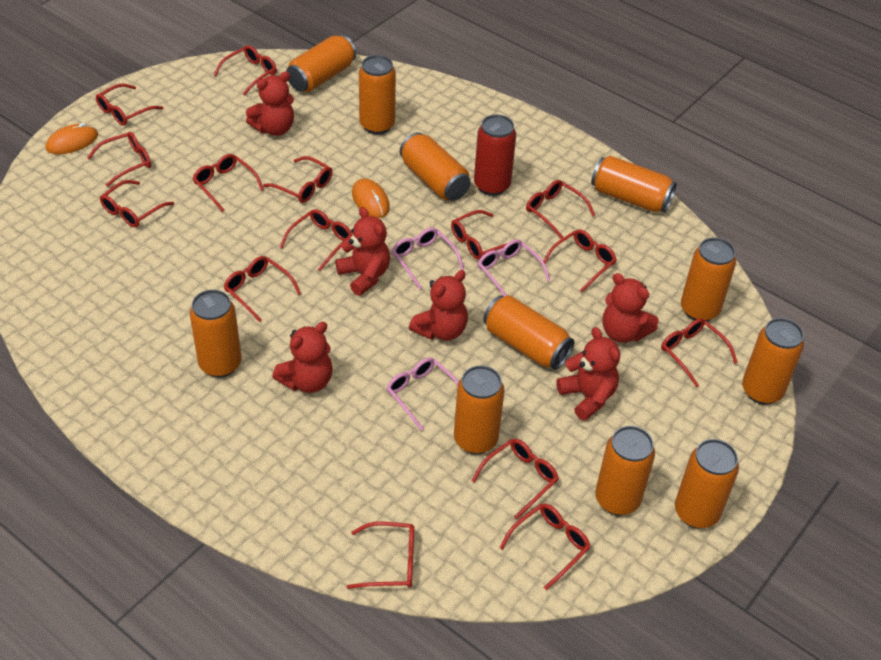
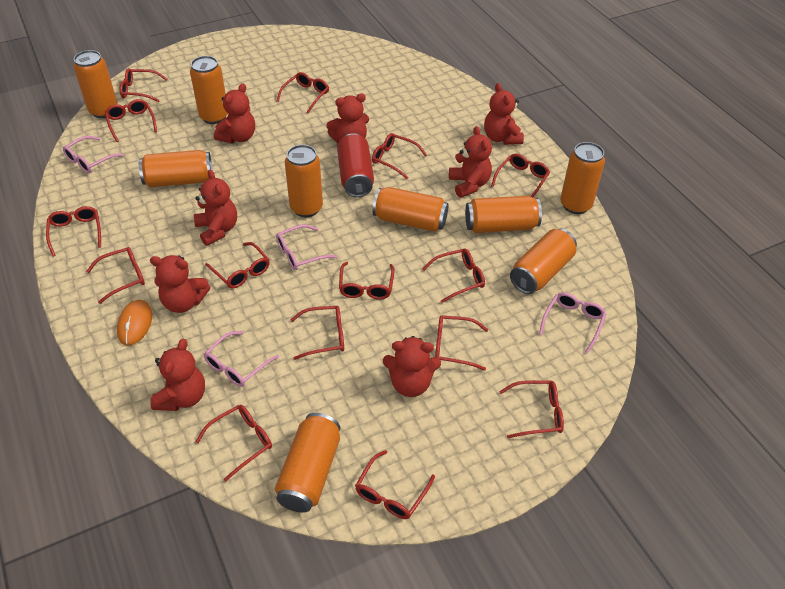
orange can: 11 -> 9
orange mouse: 2 -> 1
pink glasses: 3 -> 4
red teddy bear: 6 -> 8

